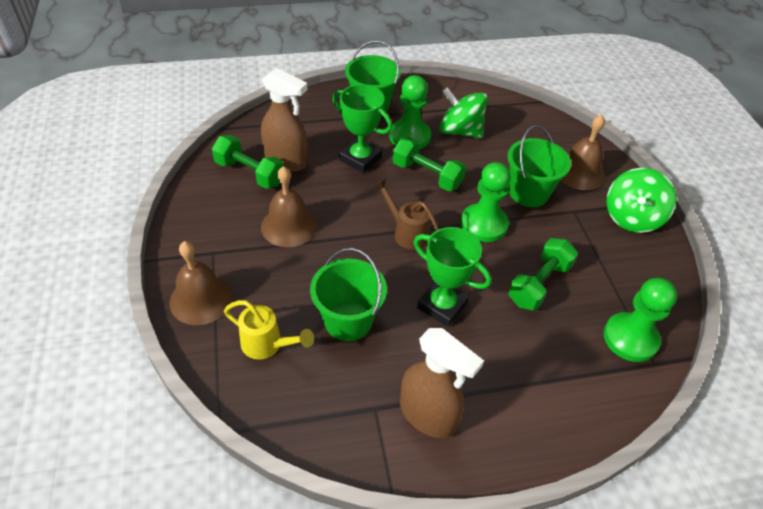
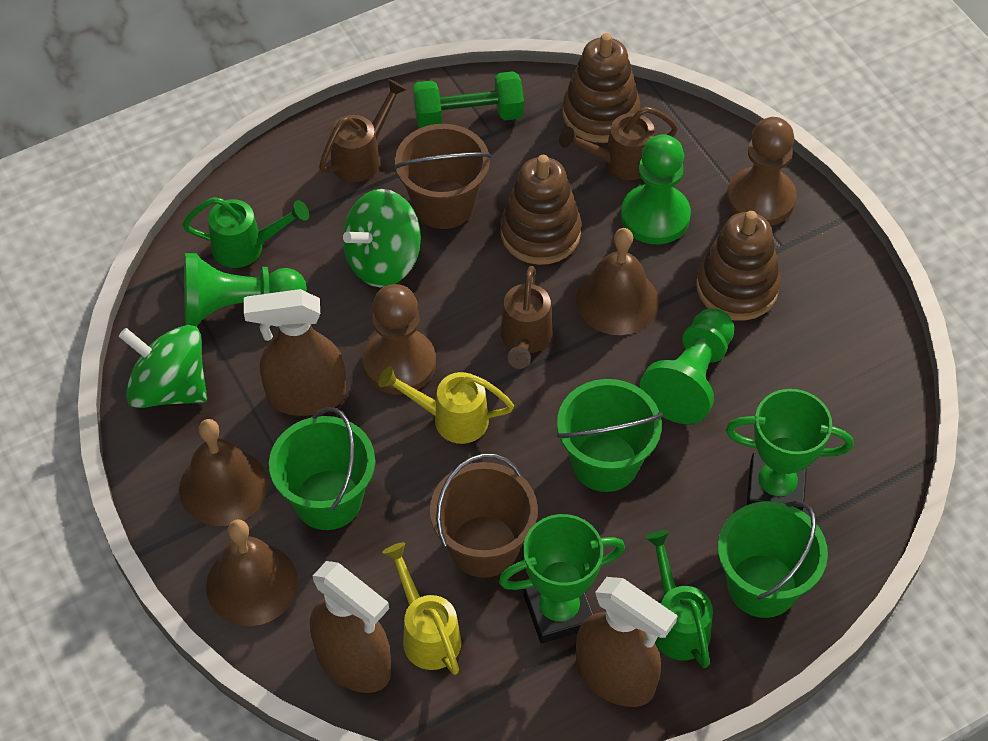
brown bucket: 0 -> 2
brown pawn: 0 -> 2
brown spray bottle: 2 -> 3
brown stacking toy: 0 -> 3
brown watering can: 1 -> 3
green dumbbell: 3 -> 1
green watering can: 0 -> 2
yellow watering can: 1 -> 2

